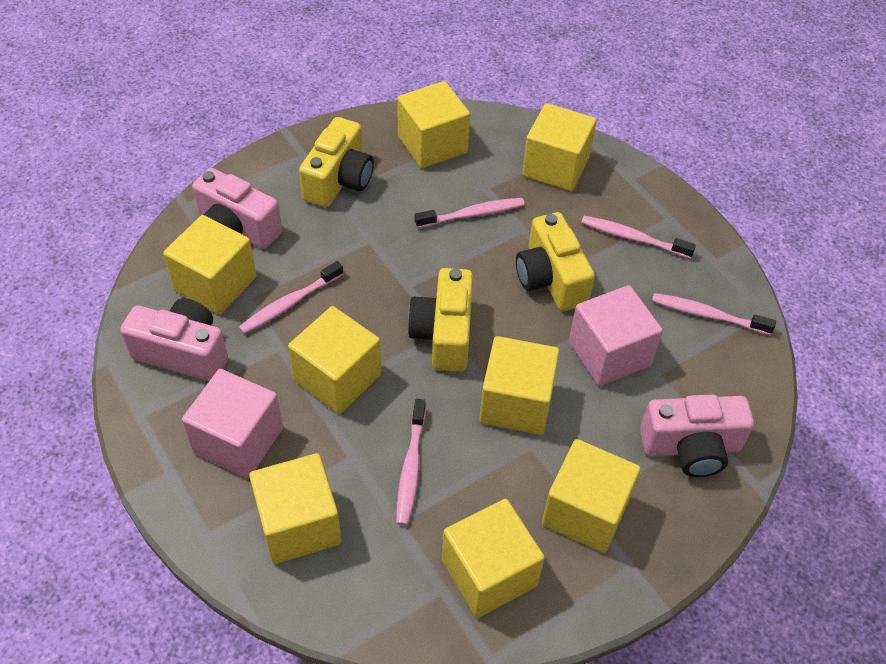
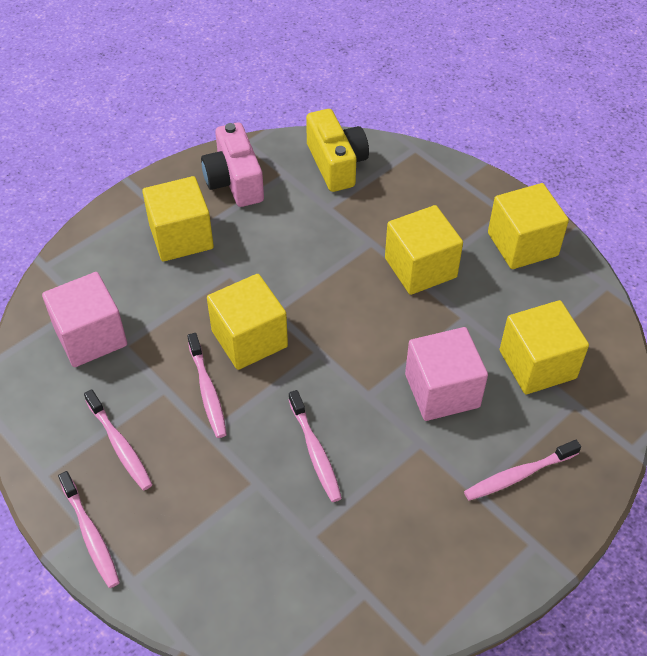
pink camera: 3 -> 1
yellow camera: 3 -> 1
yellow cube: 8 -> 5

